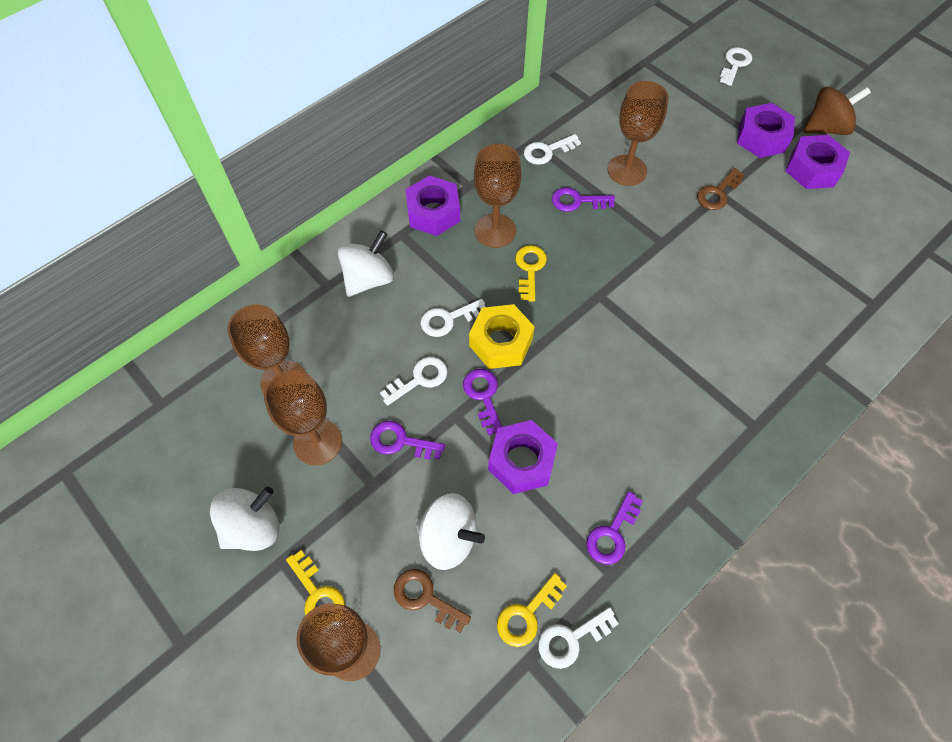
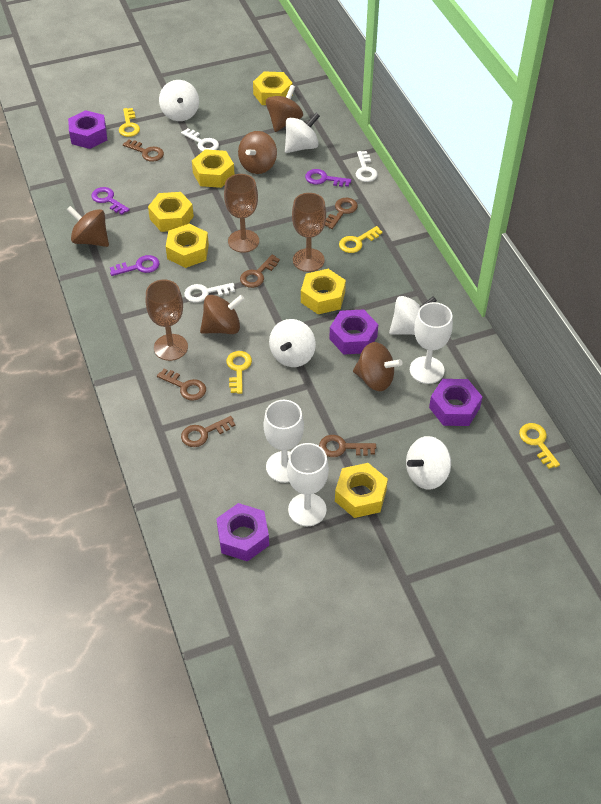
brown goblet: 5 -> 3
brown key: 2 -> 6
brown spinning top: 1 -> 5
purple key: 4 -> 3
white goblet: 0 -> 3
white key: 5 -> 3
white spinning top: 3 -> 5
yellow key: 3 -> 4
yellow nut: 1 -> 6

